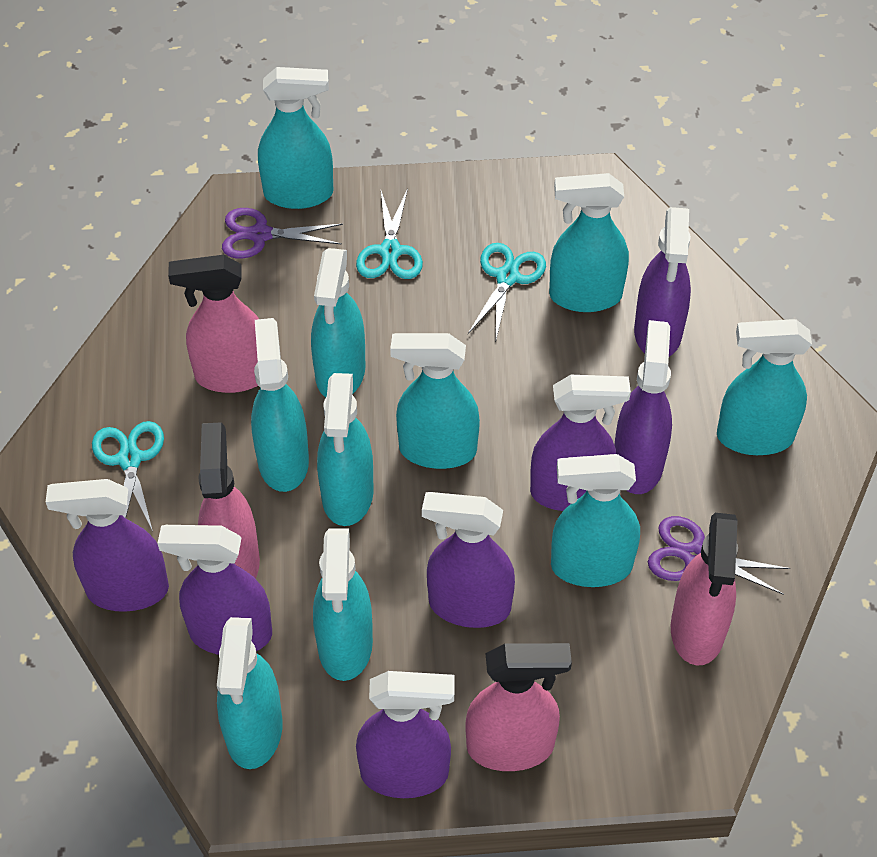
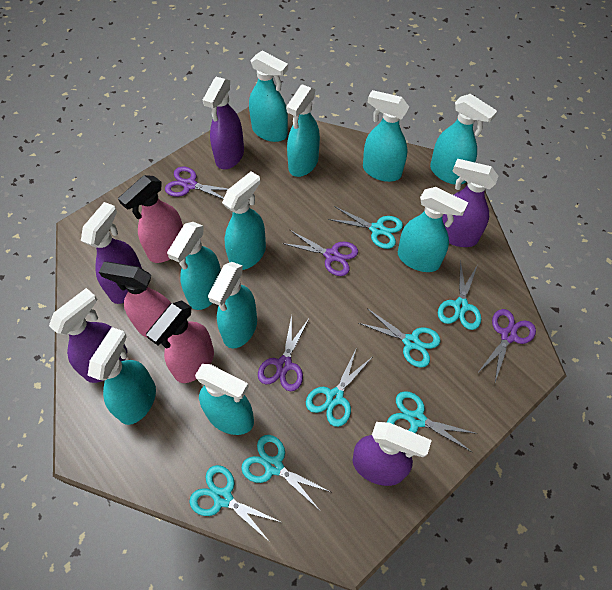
pink spray bottle: 4 -> 3
purple scissors: 2 -> 4
purple spray bottle: 7 -> 5
turquoise scissors: 3 -> 7

